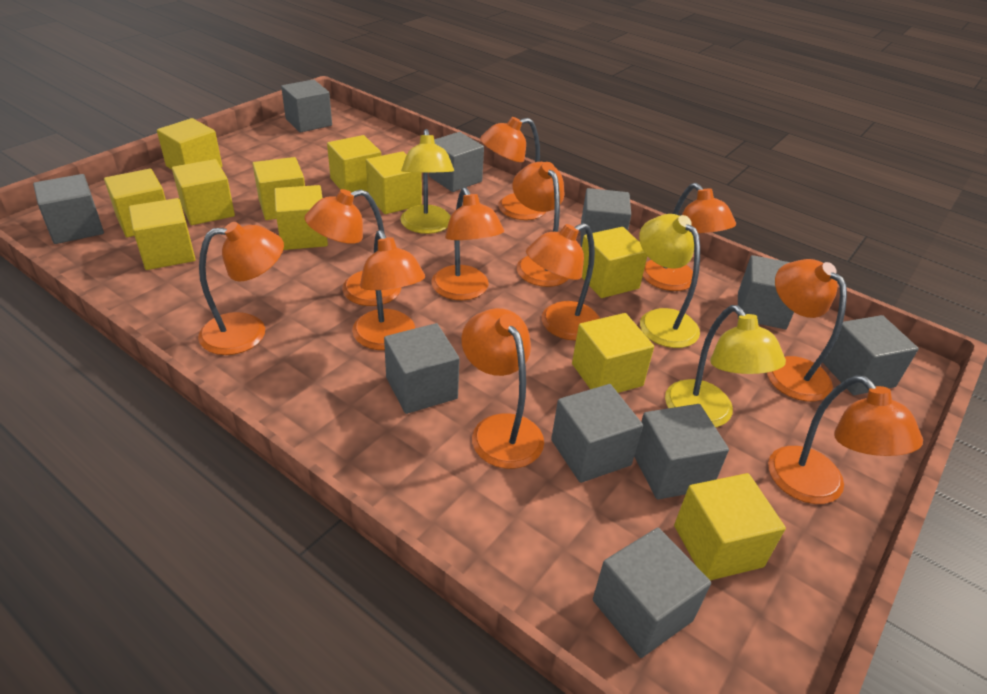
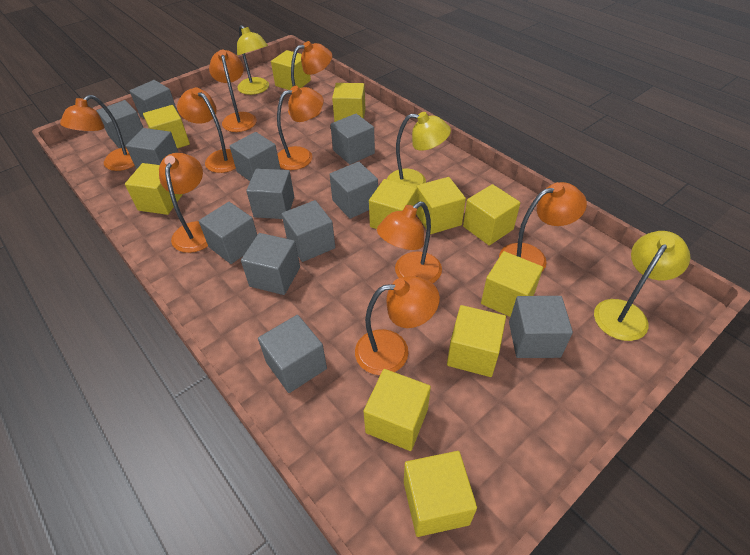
grey cube: 10 -> 12
orange lamp: 11 -> 9

